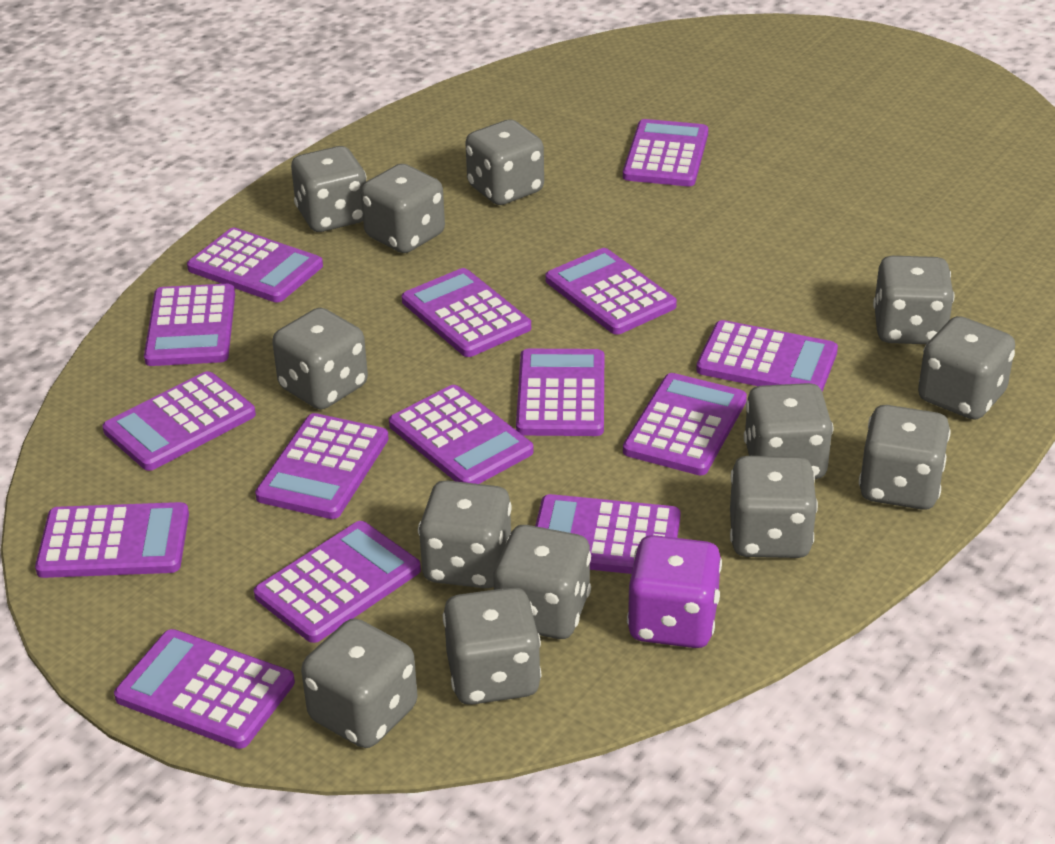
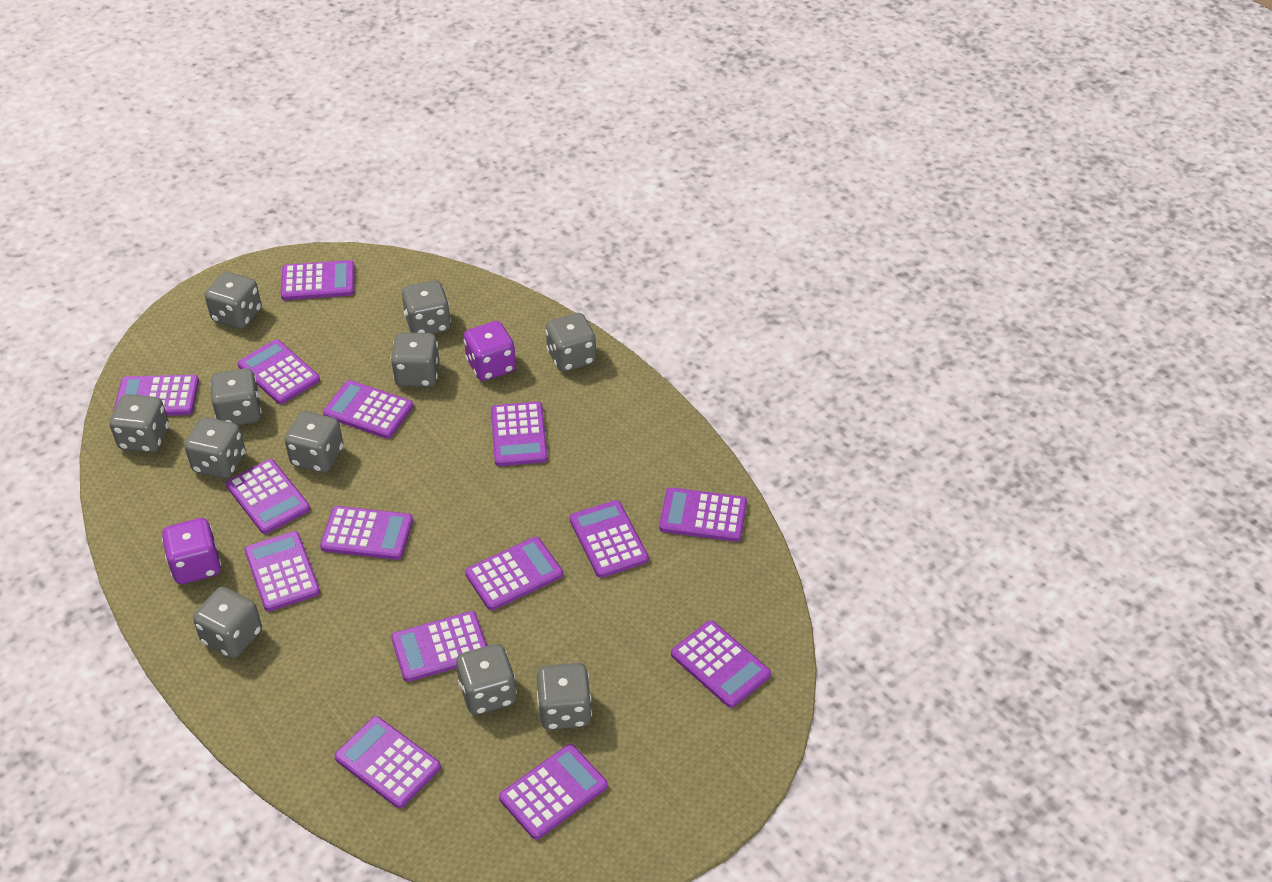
grey dice: 13 -> 11
purple dice: 1 -> 2

